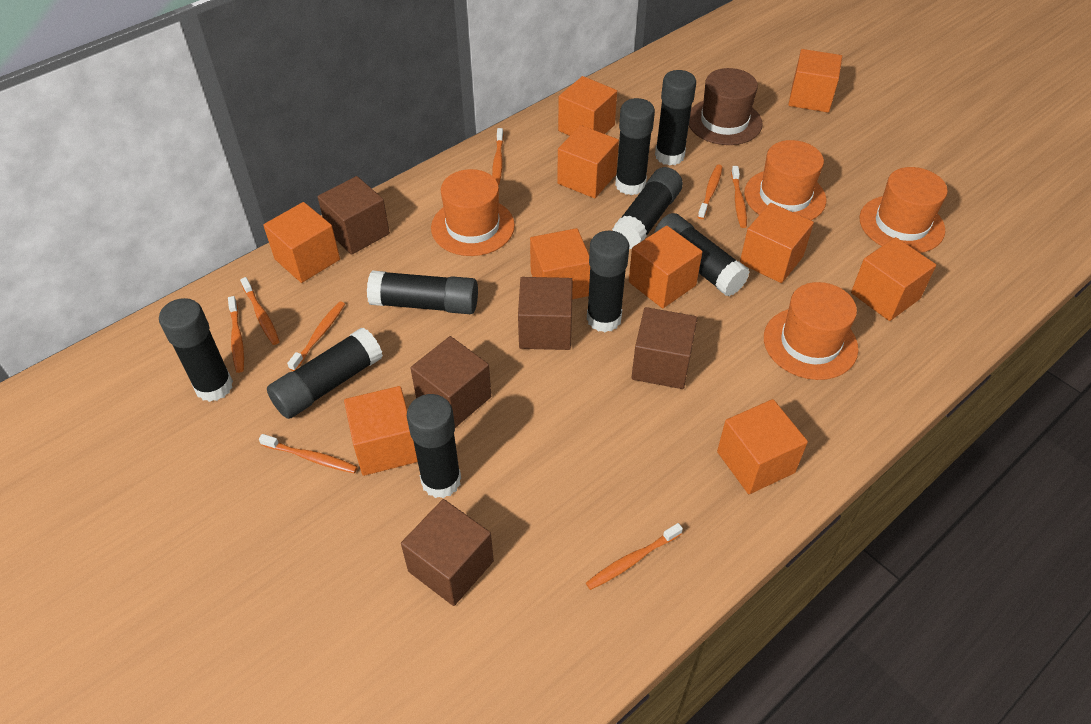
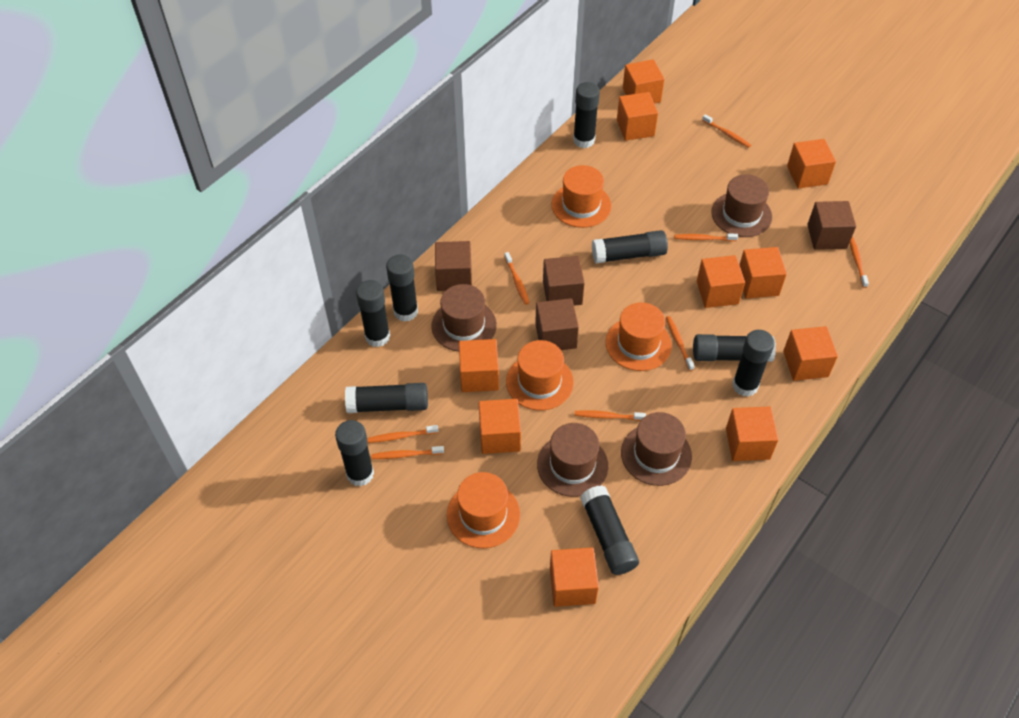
brown cube: 5 -> 4
brown hat: 1 -> 4

